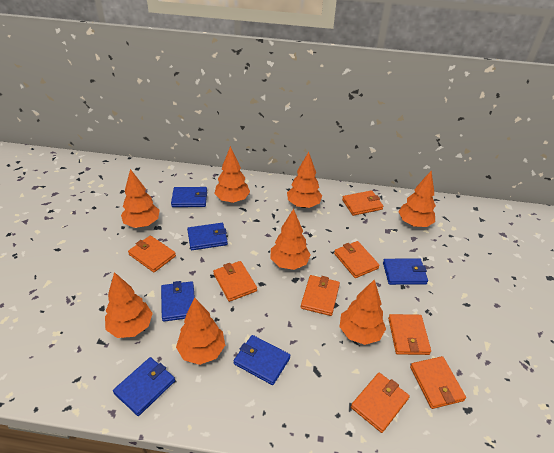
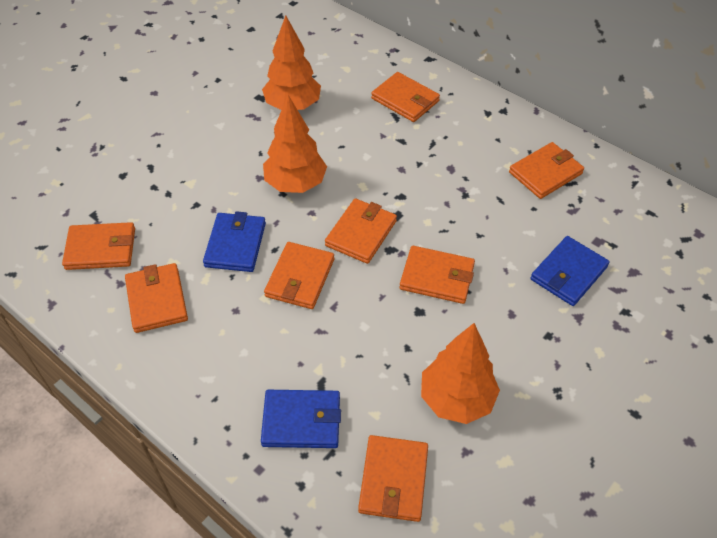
blue wallet: 6 -> 3
orange tree: 8 -> 3

